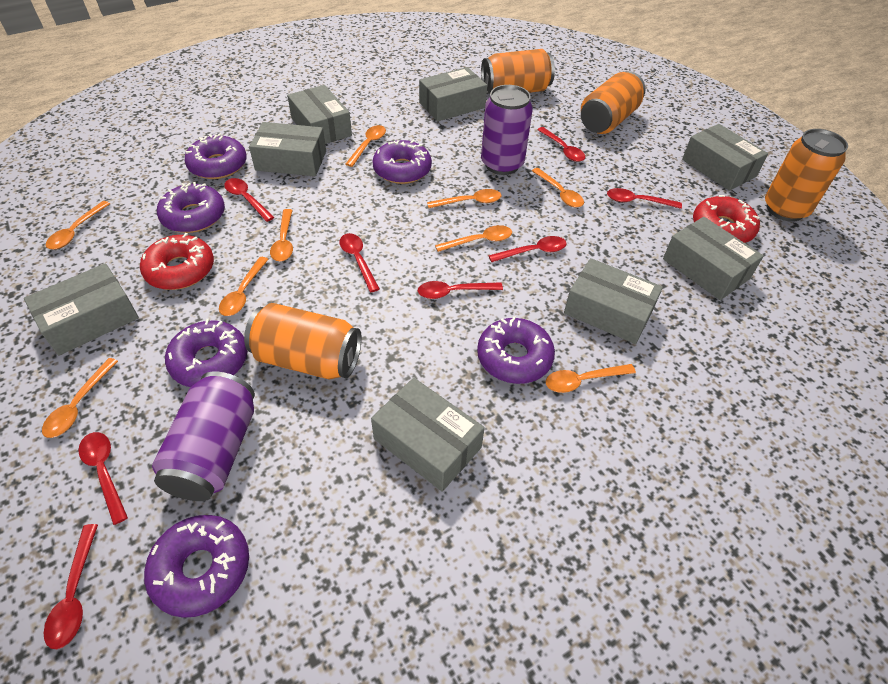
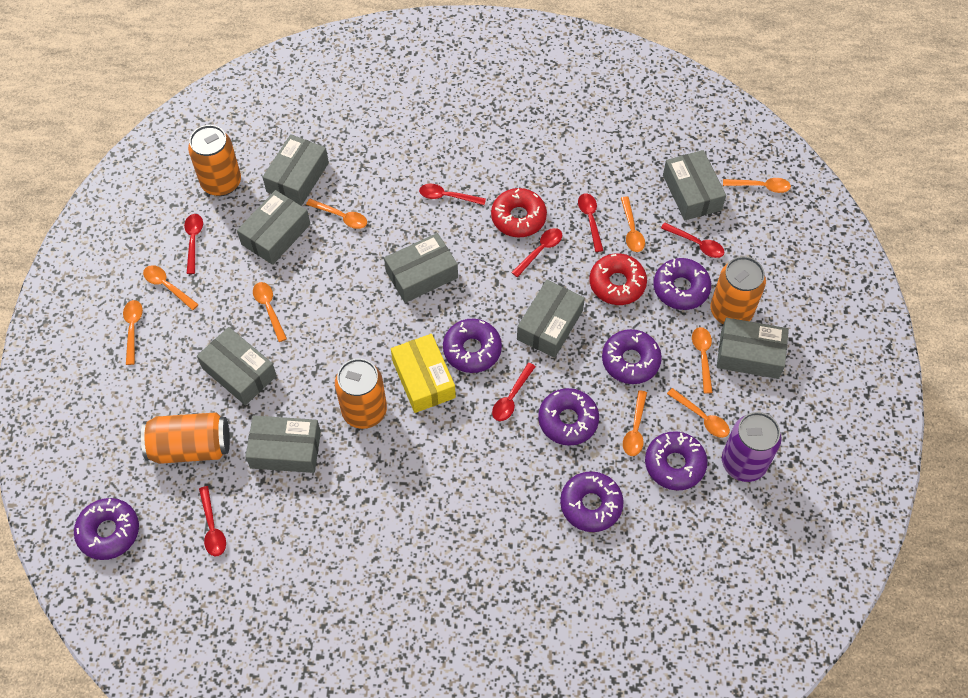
purple can: 2 -> 1
purple donut: 6 -> 7
red spoon: 8 -> 7
yellow box: 0 -> 1

